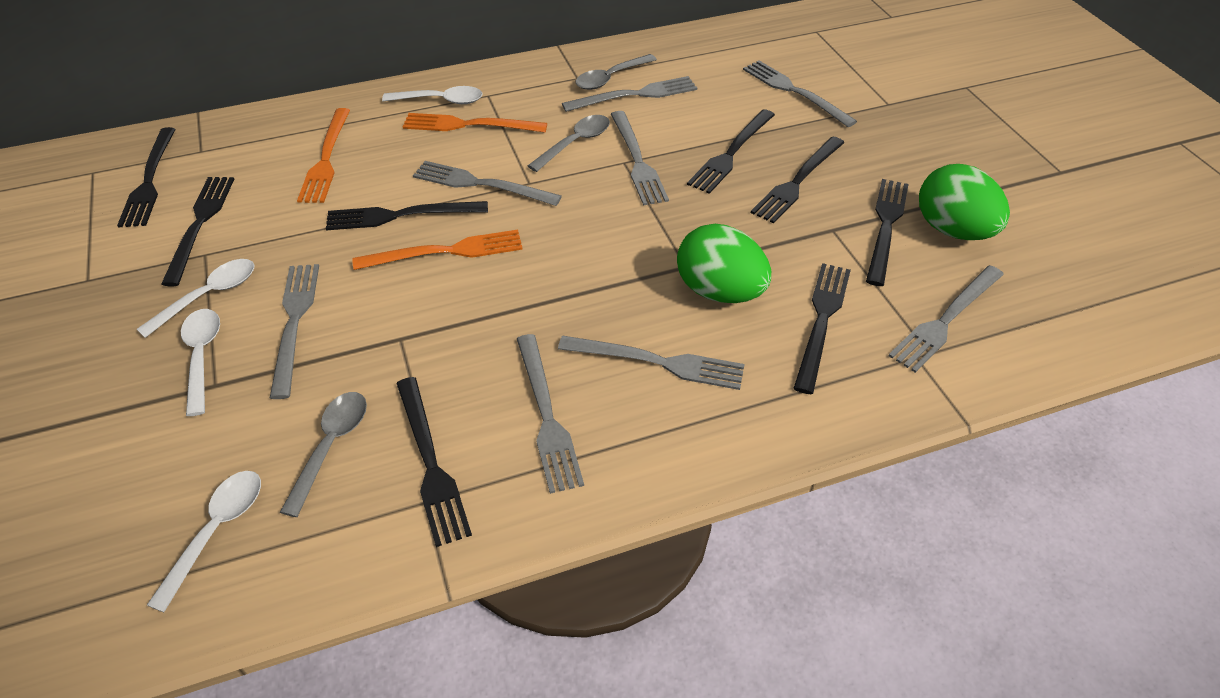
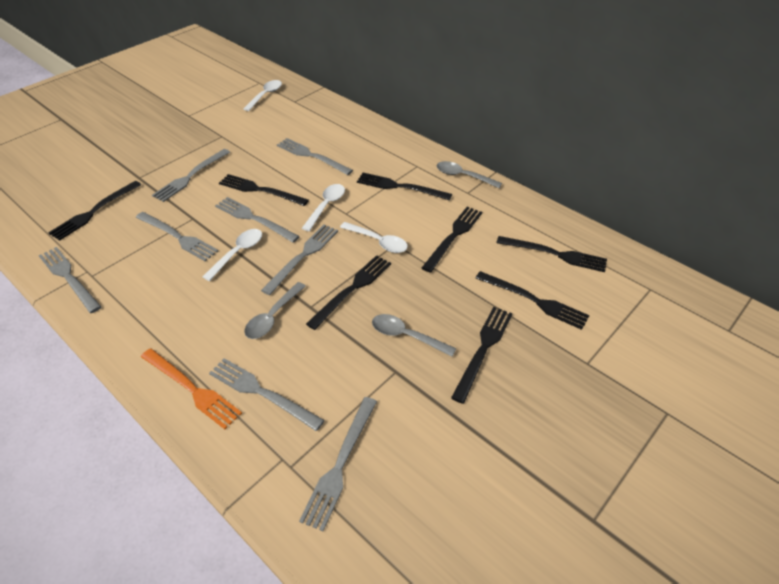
green egg: 2 -> 0
orange fork: 3 -> 1

